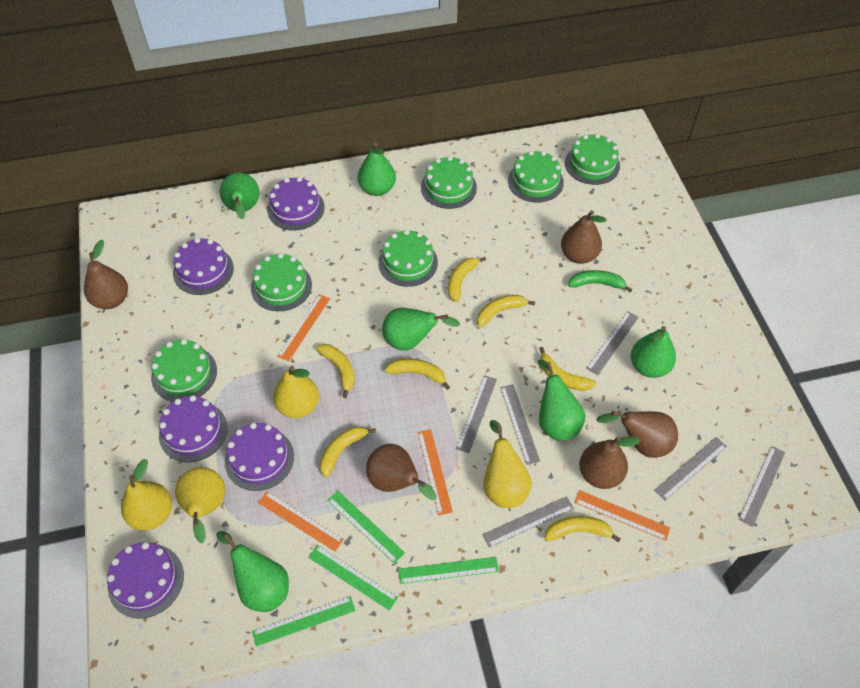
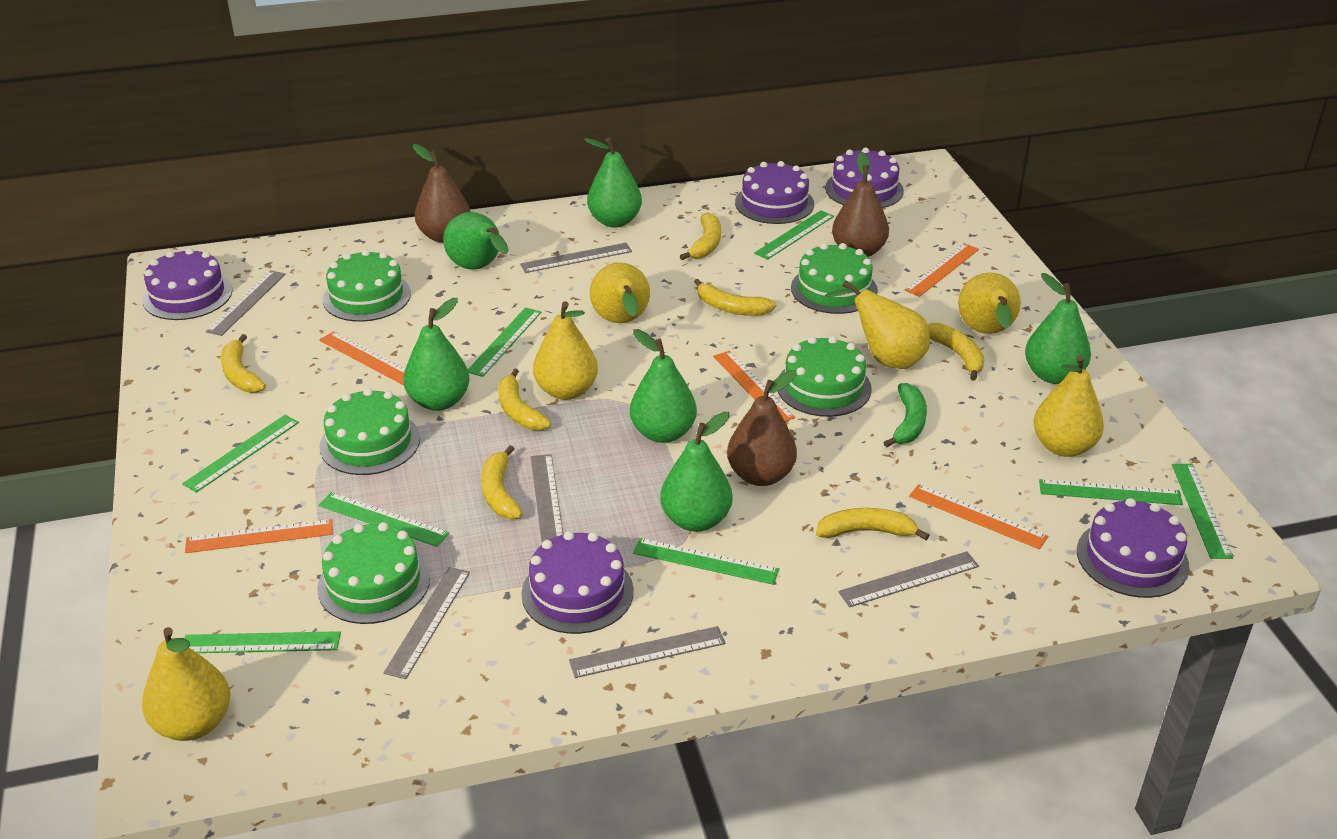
brown pear: 5 -> 3
green cake: 6 -> 5
green ruler: 4 -> 8
orange ruler: 4 -> 5
yellow pear: 4 -> 6

